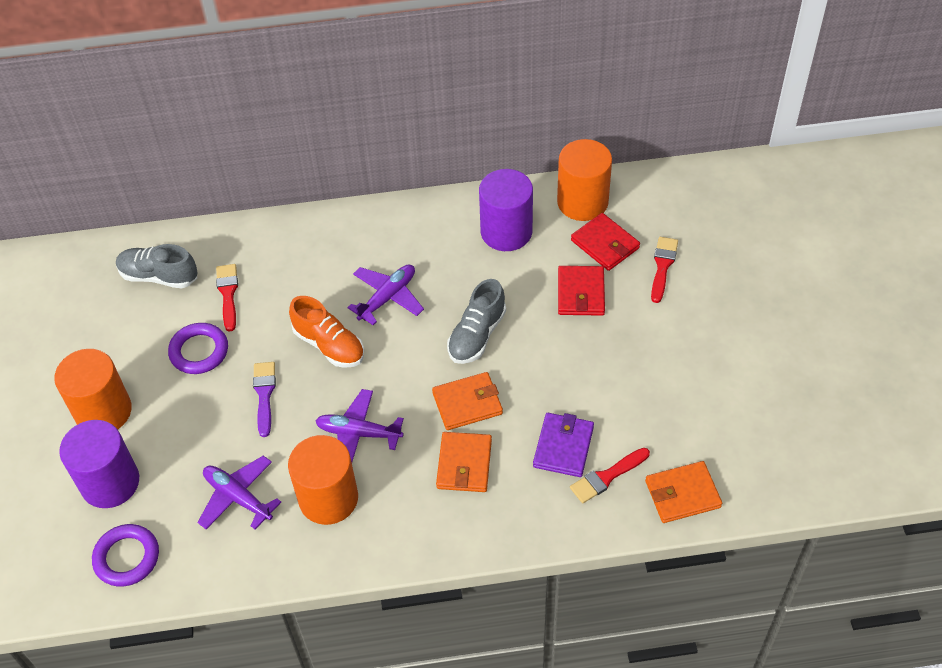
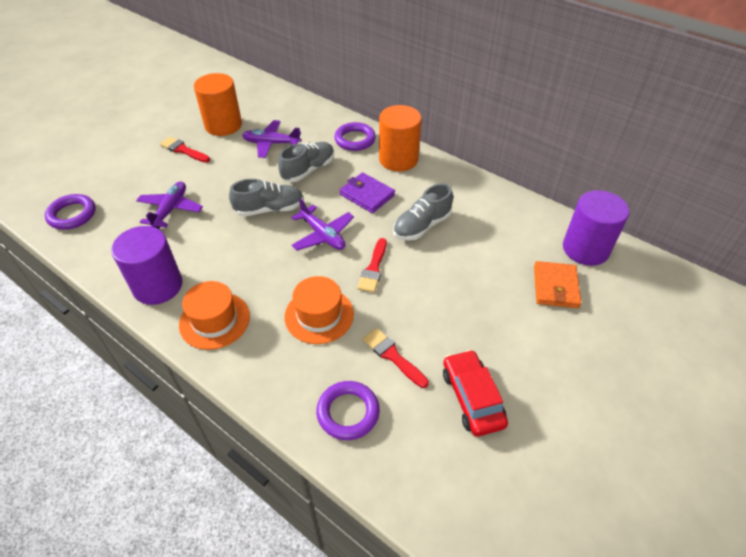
grey shoe: 2 -> 3
orange cylinder: 3 -> 2
orange hat: 0 -> 2
orange shoe: 1 -> 0
orange wallet: 3 -> 1
purple brush: 1 -> 0
purple ring: 2 -> 3
red car: 0 -> 1
red wallet: 2 -> 0

